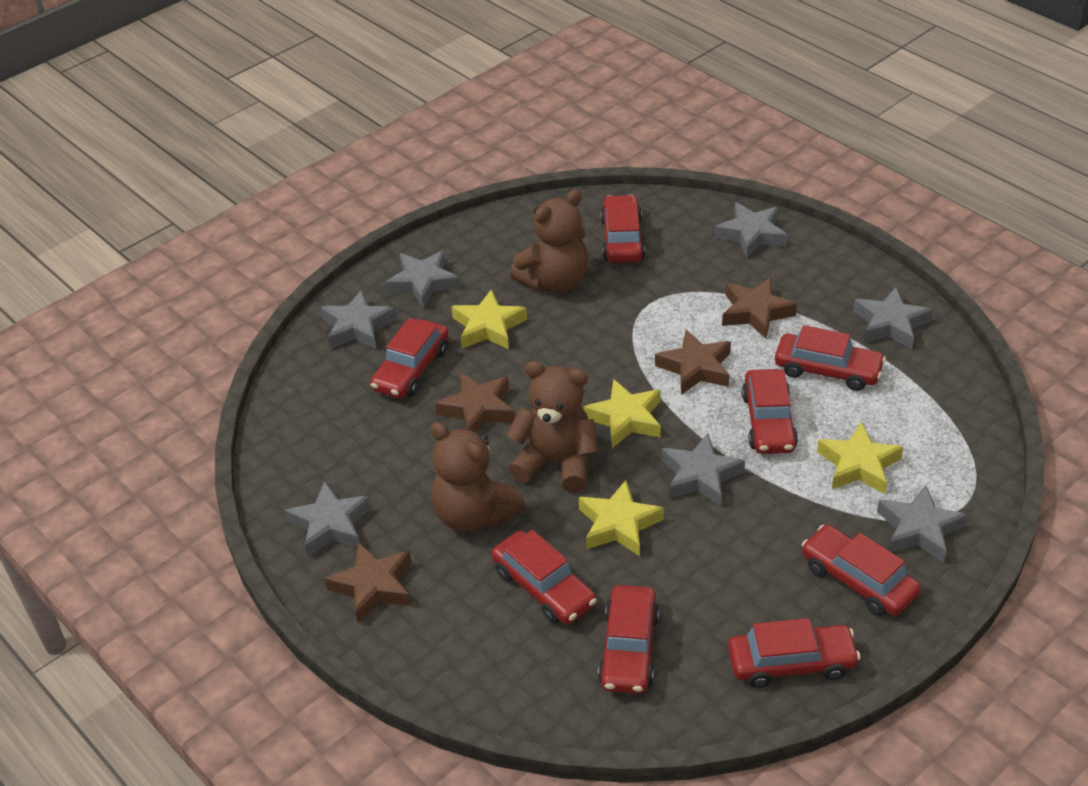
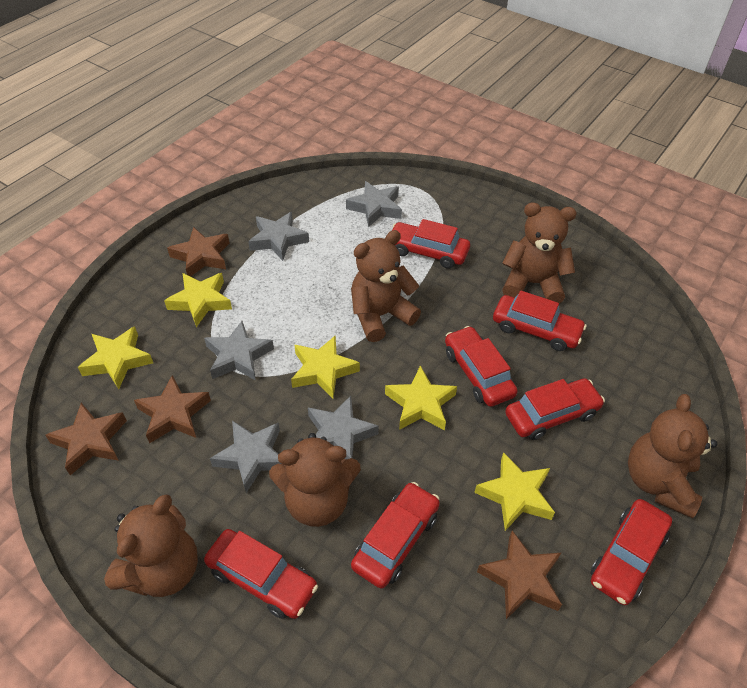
brown teddy bear: 3 -> 5
grey star: 7 -> 5
red car: 8 -> 7
yellow star: 4 -> 5

